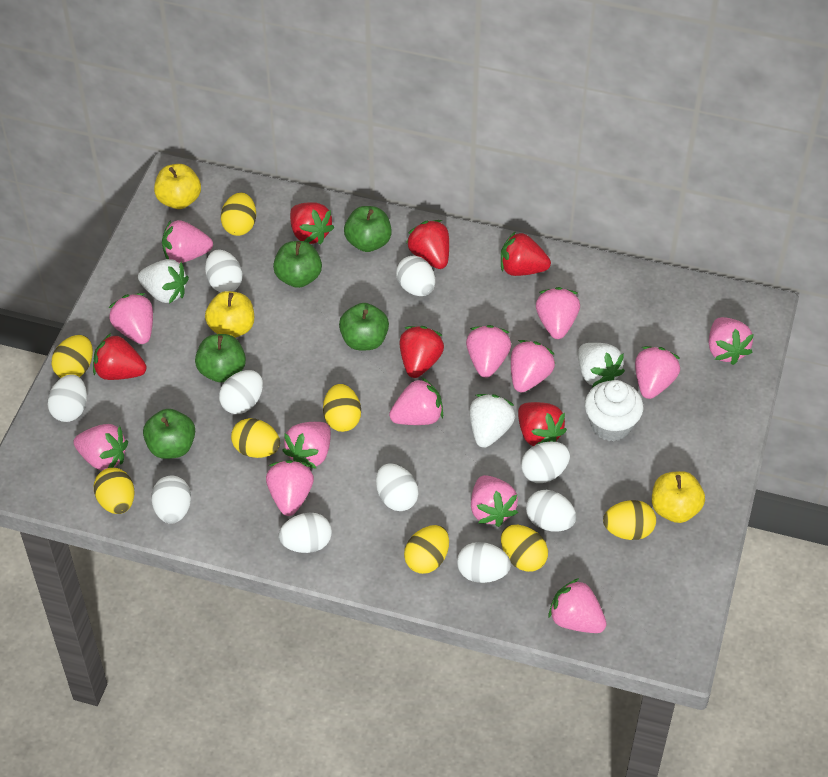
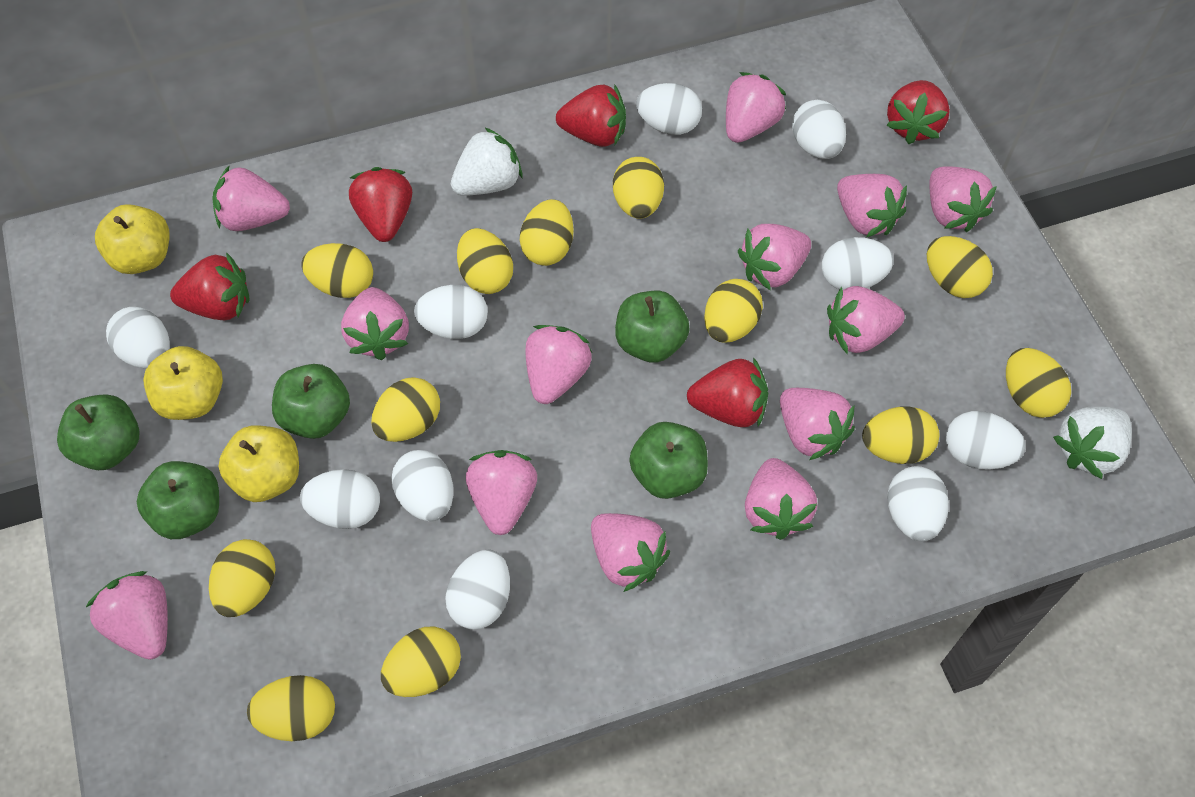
red strawberry: 6 -> 5
white cupcake: 1 -> 0
white strawberry: 3 -> 2
yellow egg: 8 -> 12

